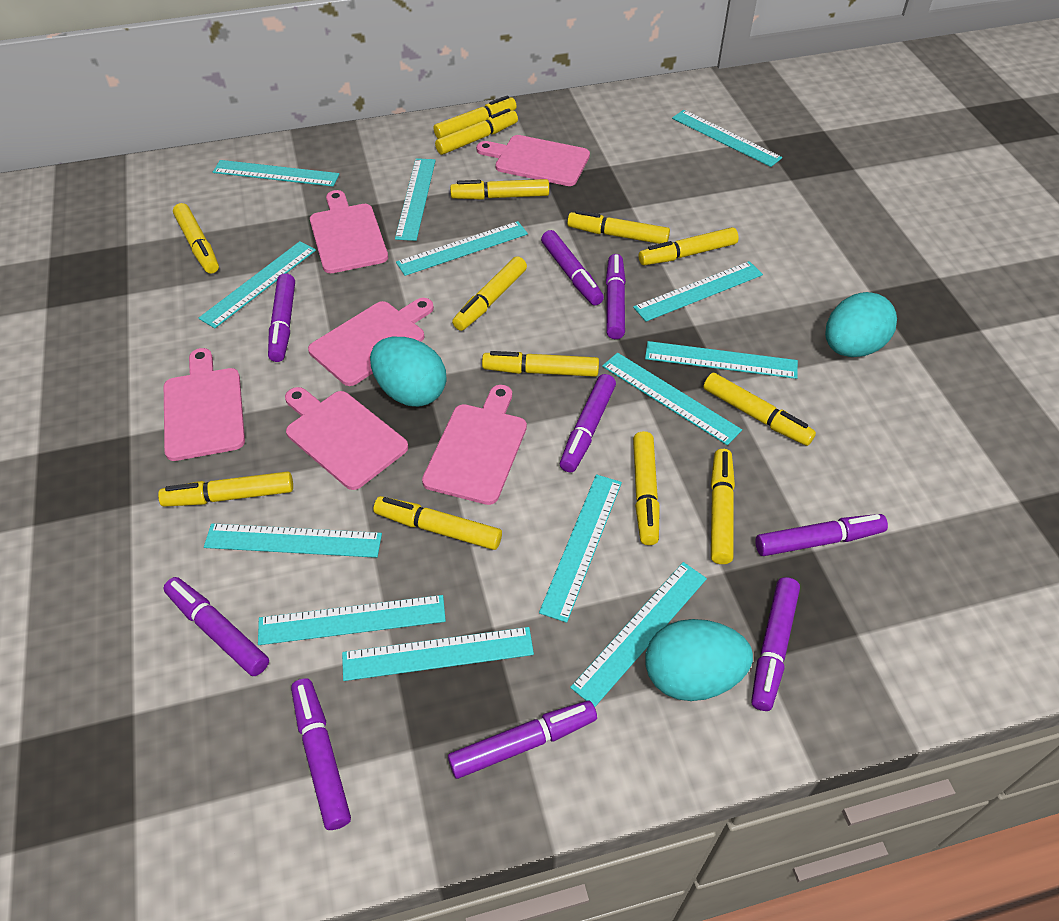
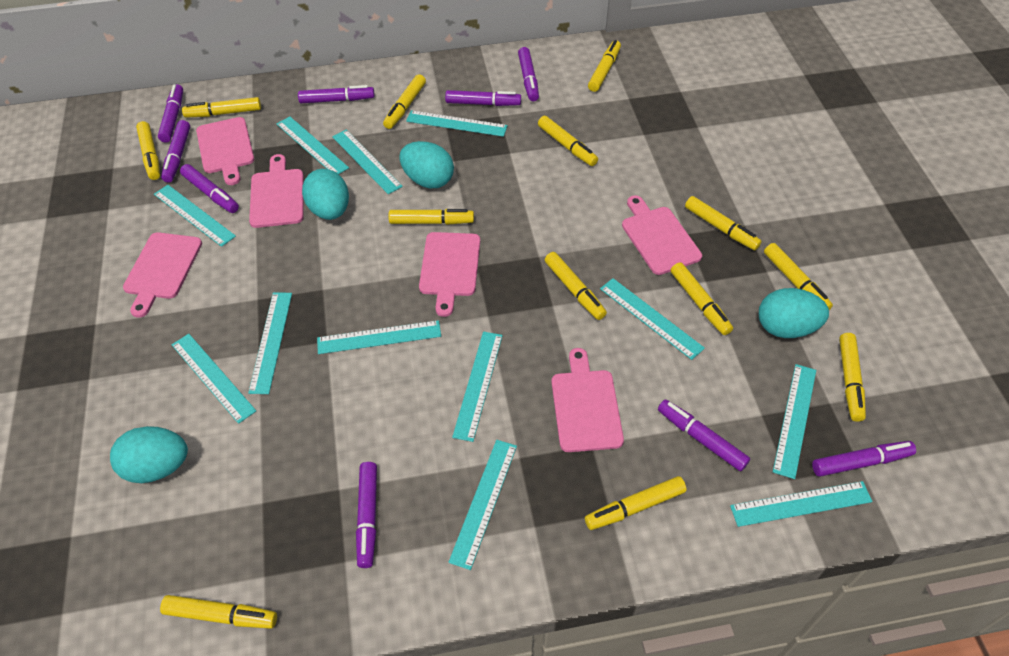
turquoise egg: 3 -> 4
turquoise ruler: 13 -> 12

